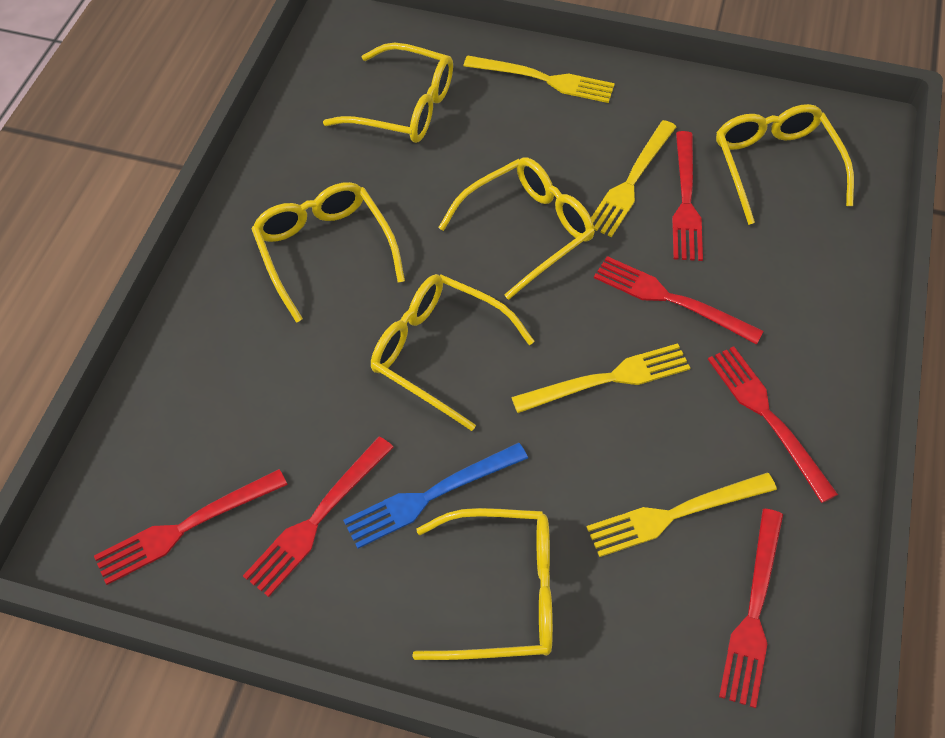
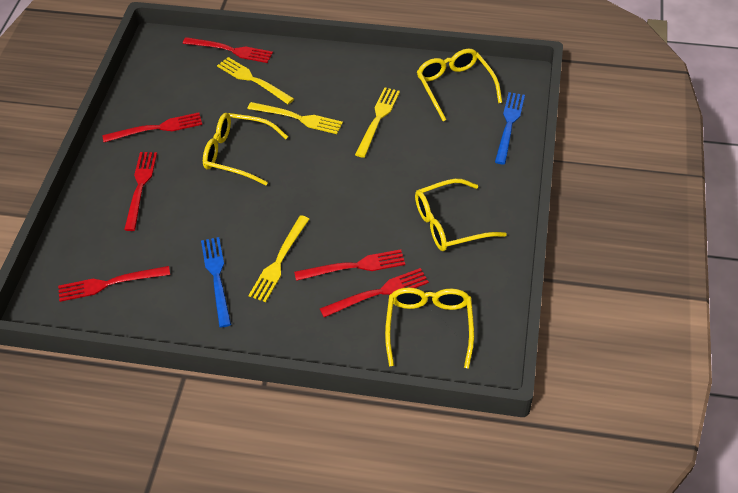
blue fork: 1 -> 2
yellow glasses: 6 -> 4

